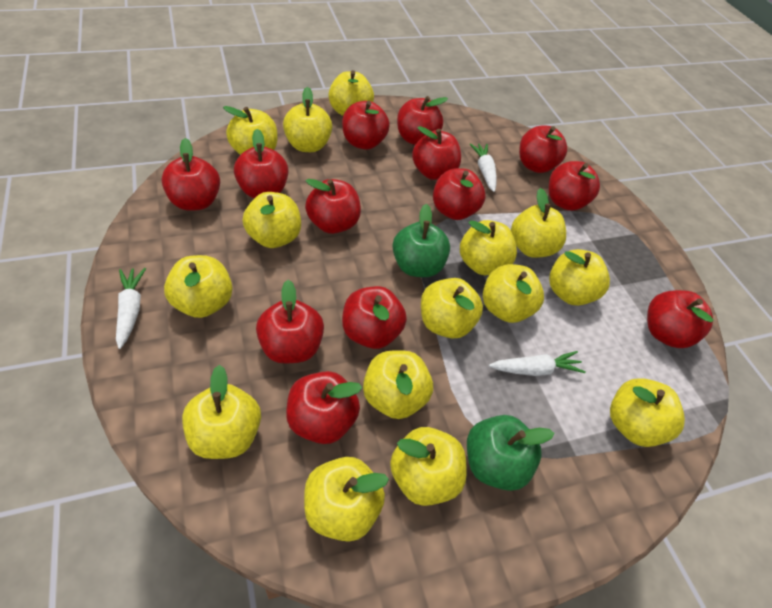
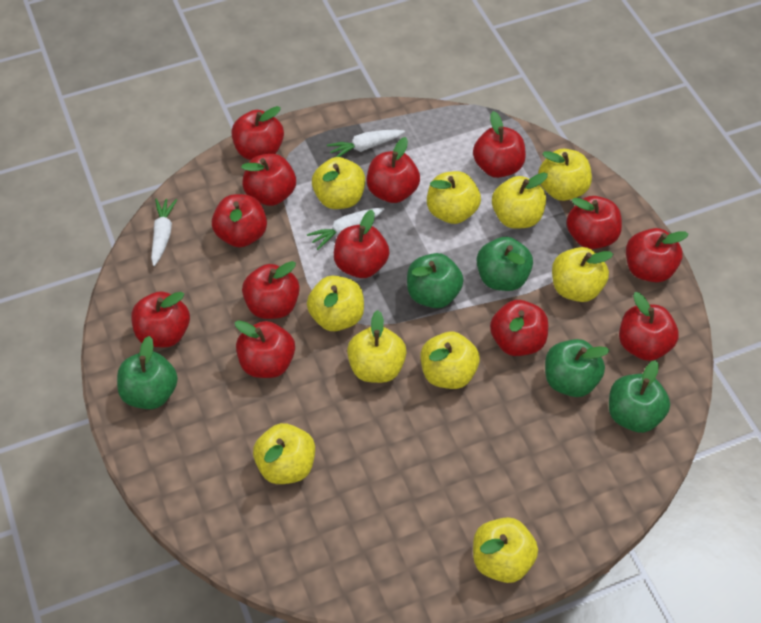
green apple: 2 -> 5
yellow apple: 15 -> 10

